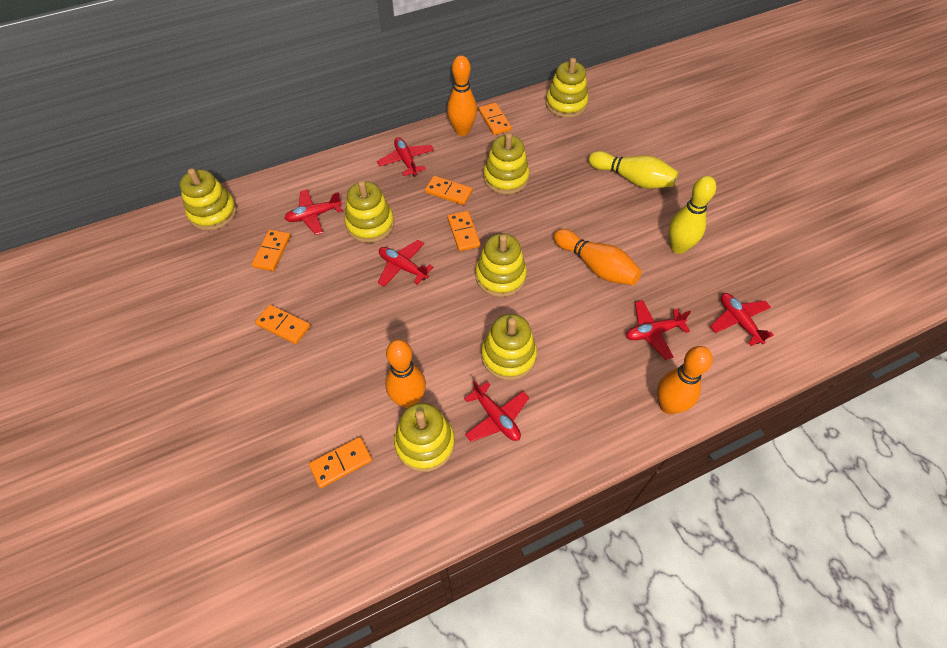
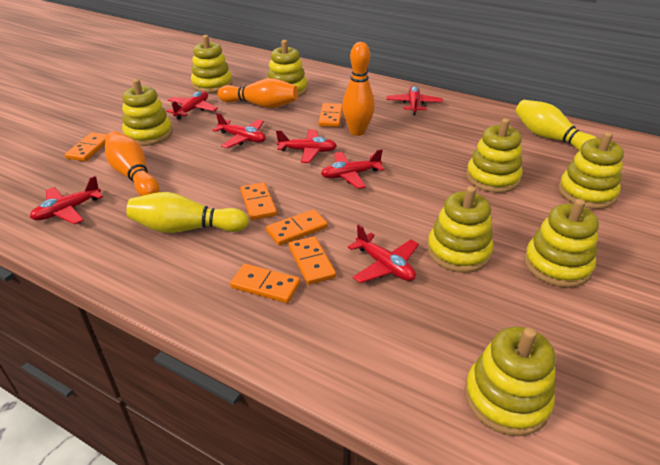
orange bowling pin: 4 -> 3
red plane: 6 -> 7
yellow stacking toy: 7 -> 8

